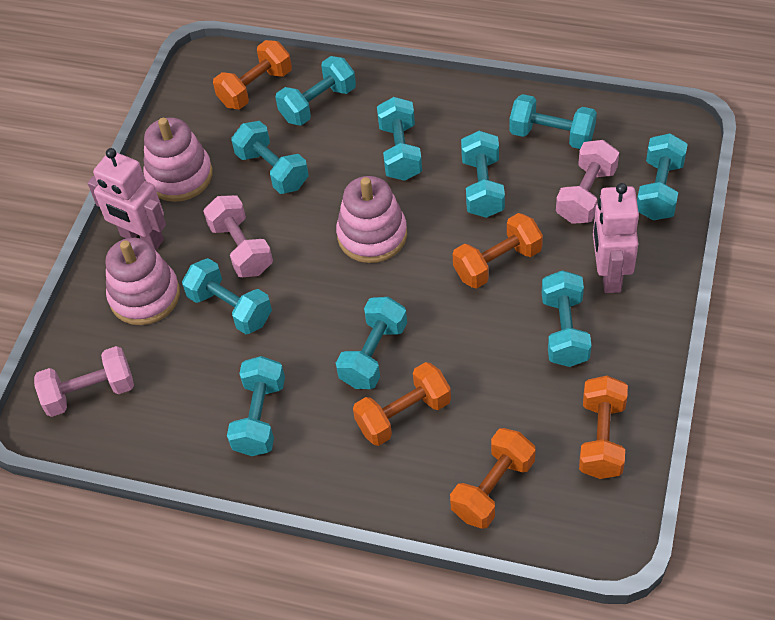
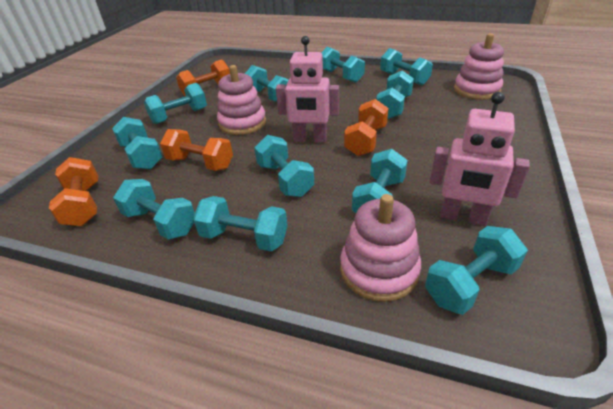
orange dumbbell: 5 -> 4
pink dumbbell: 3 -> 0
turquoise dumbbell: 10 -> 11

